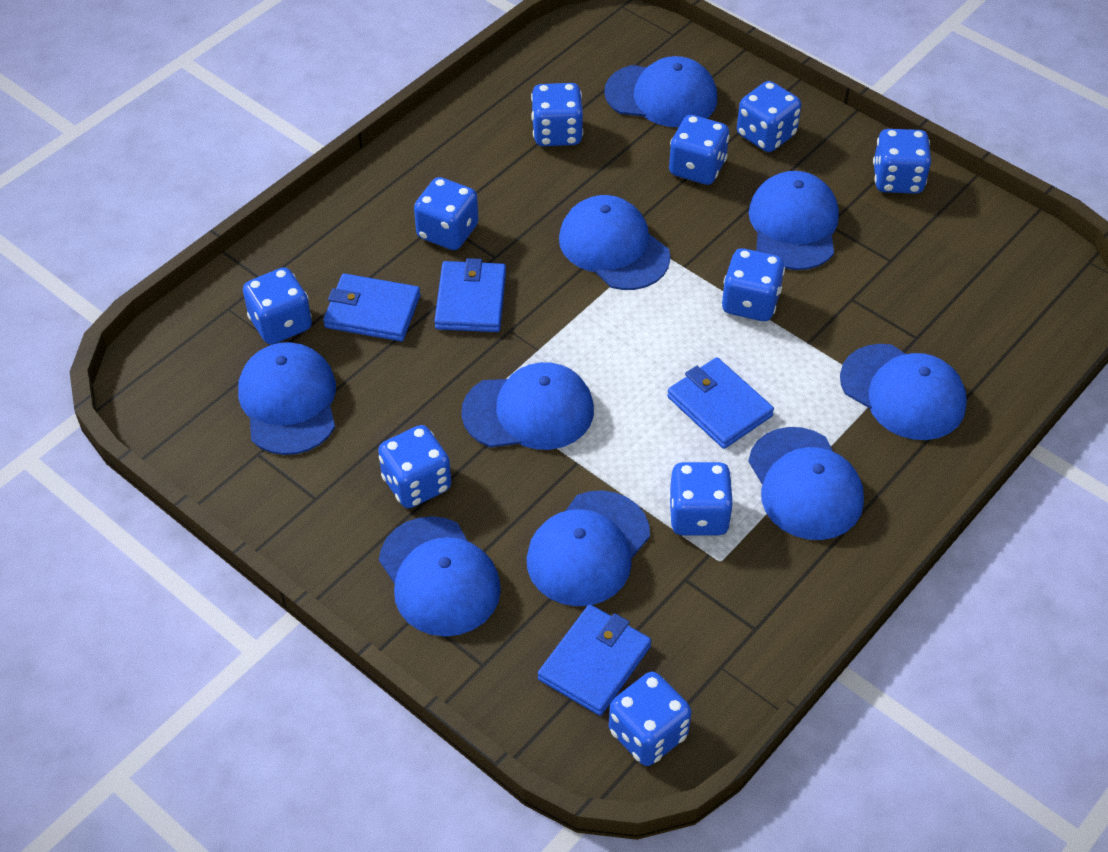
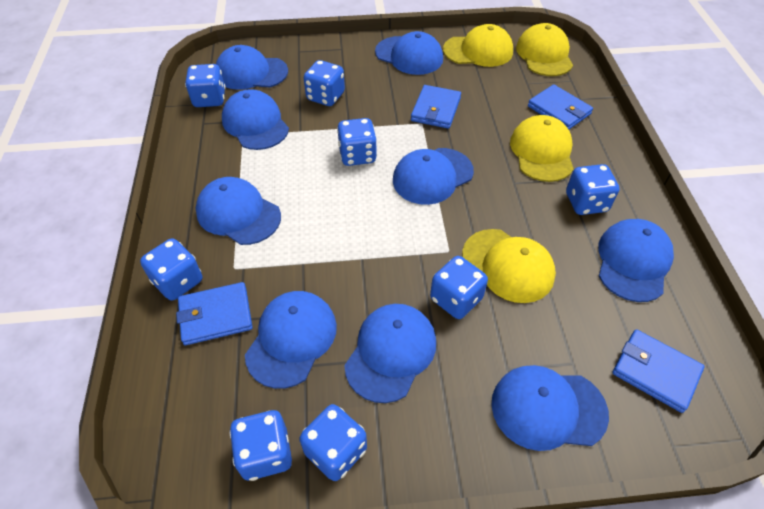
blue dice: 10 -> 8
yellow cap: 0 -> 4

